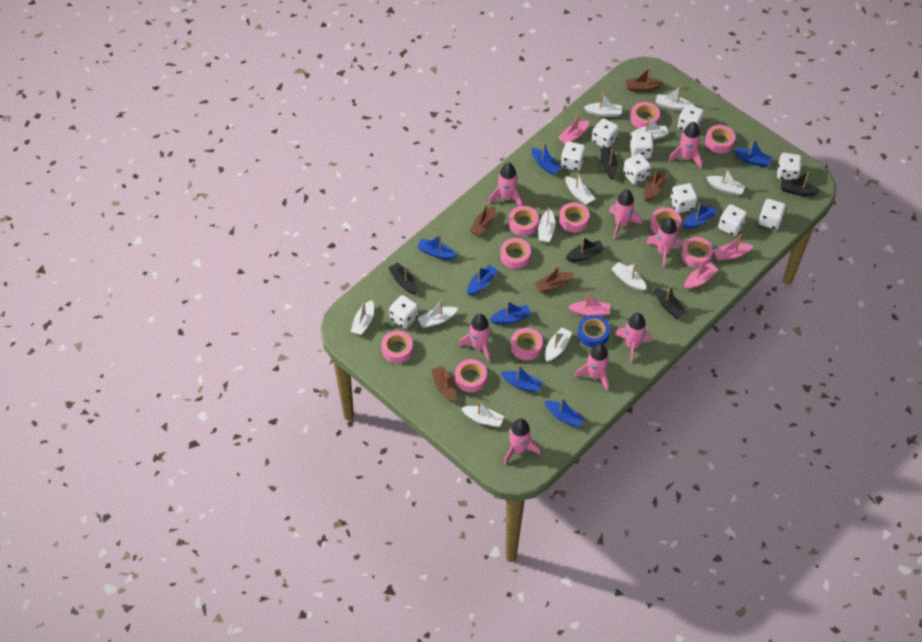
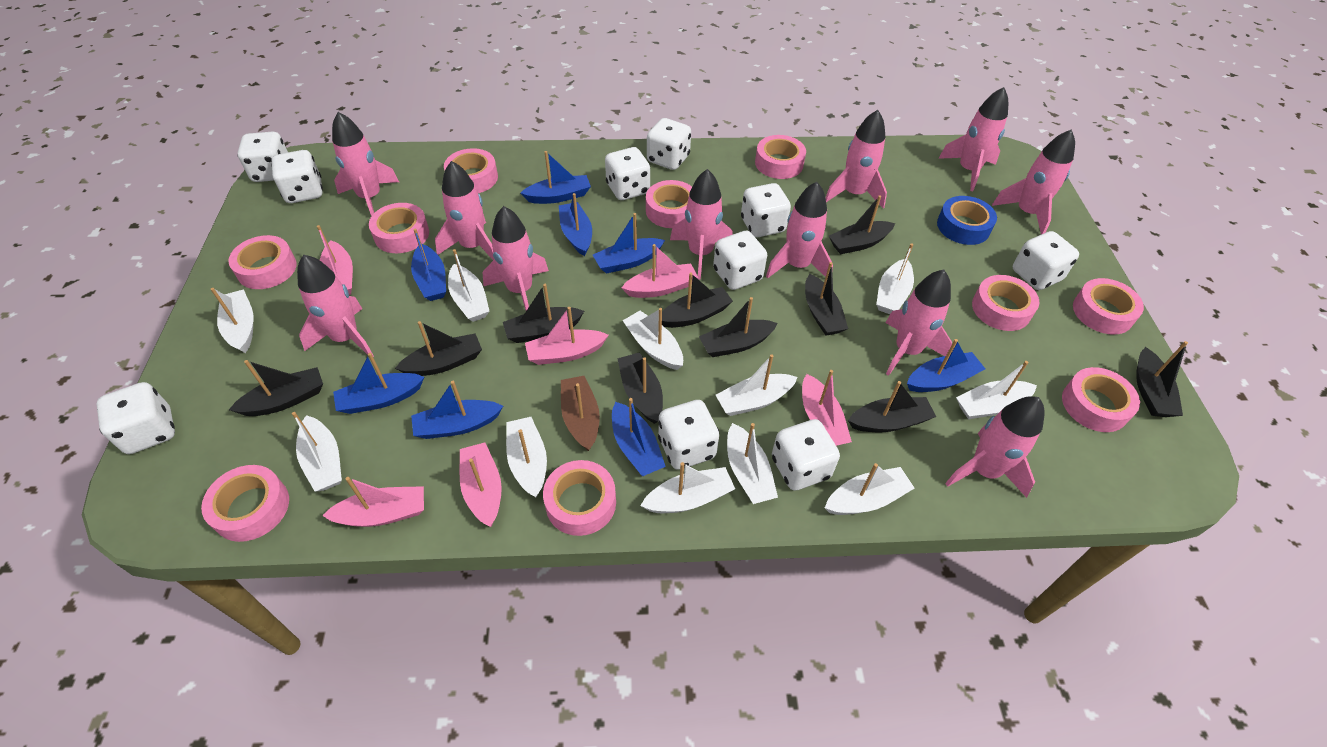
black boat: 5 -> 10
brown boat: 5 -> 1
pink boat: 4 -> 6
pink rocket: 8 -> 11

